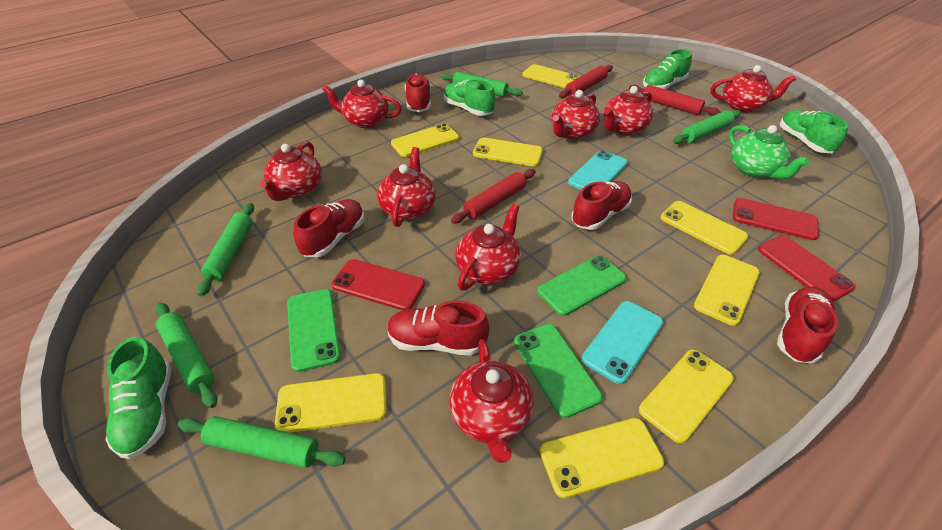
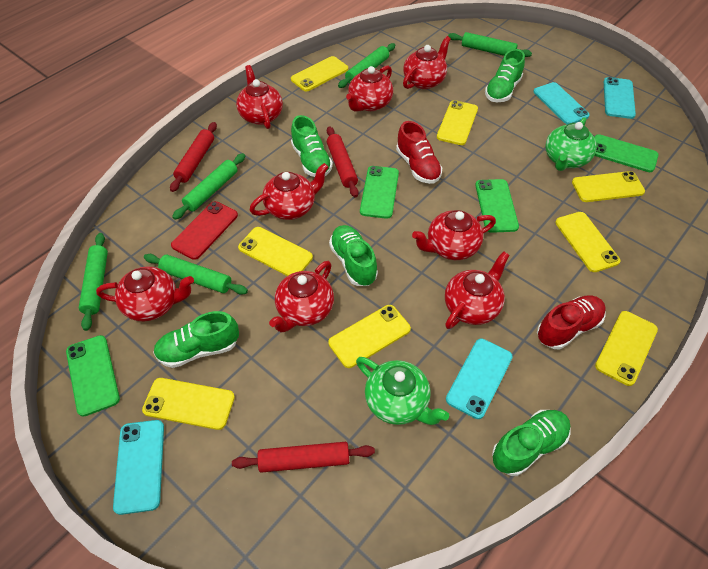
green phone: 3 -> 4
green shoe: 4 -> 5
green teapot: 1 -> 2
red phone: 3 -> 1
red shoe: 5 -> 2
turquoise phone: 2 -> 4

